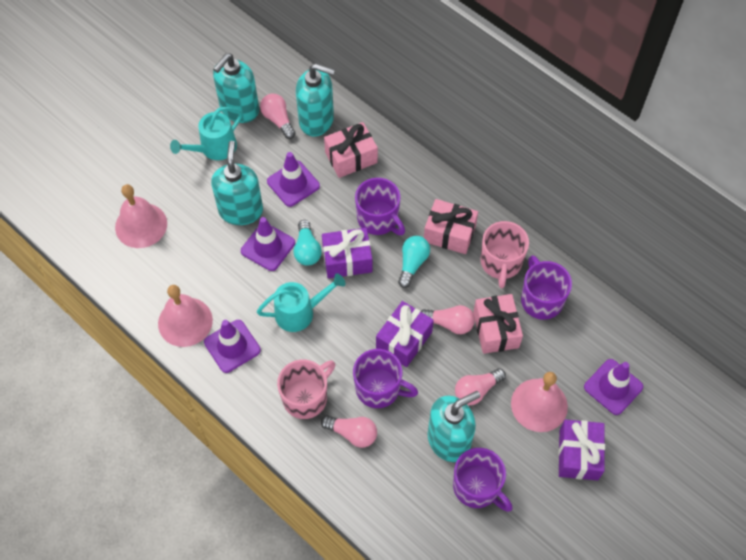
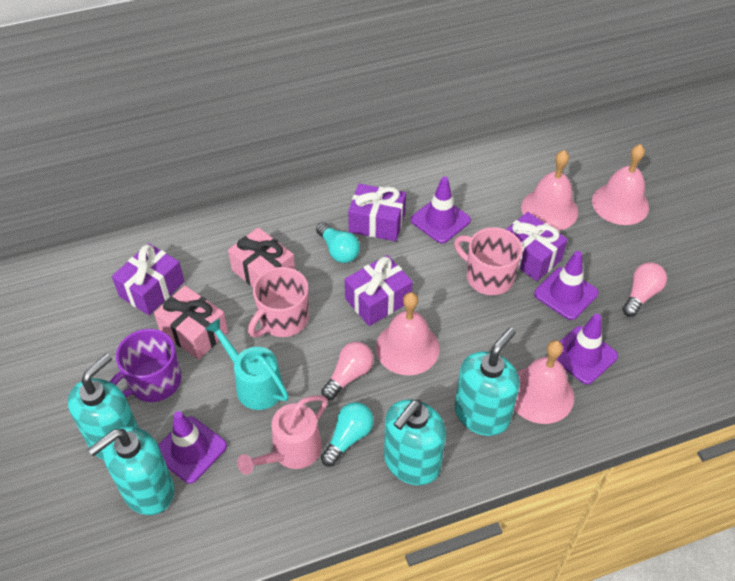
pink bell: 3 -> 4
pink gift: 3 -> 2
pink light bulb: 4 -> 2
pink watering can: 0 -> 1
purple gift: 3 -> 4
purple mug: 4 -> 1
turquoise watering can: 2 -> 1

